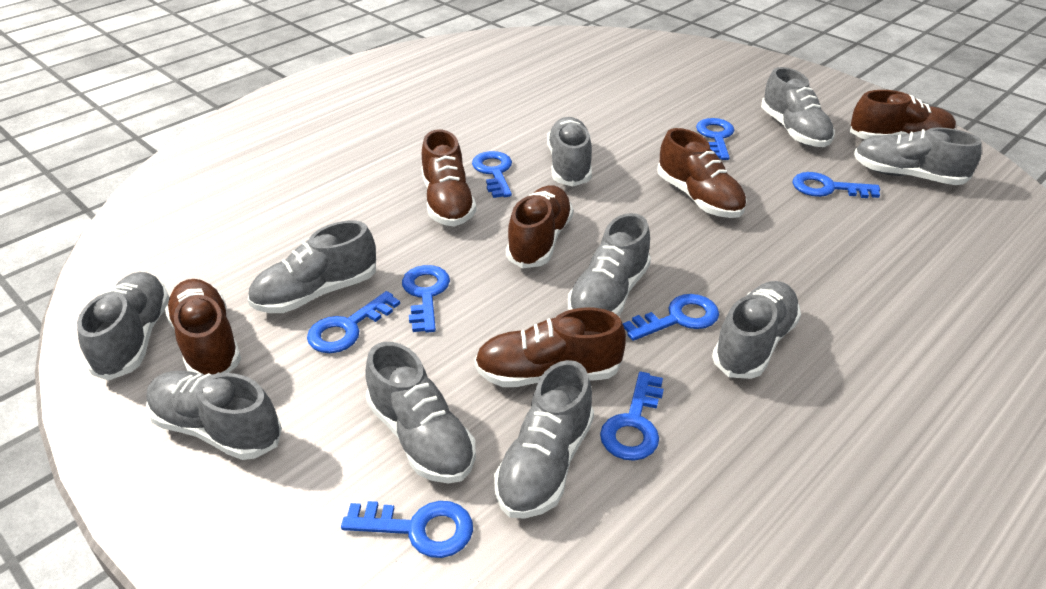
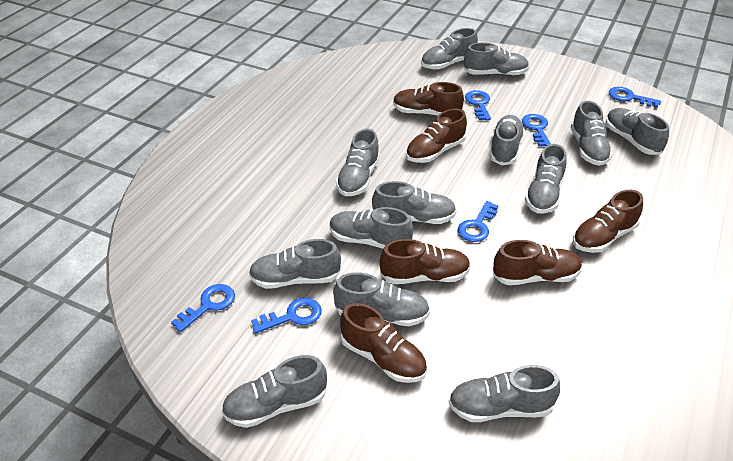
blue key: 8 -> 6
grey shoe: 10 -> 13

